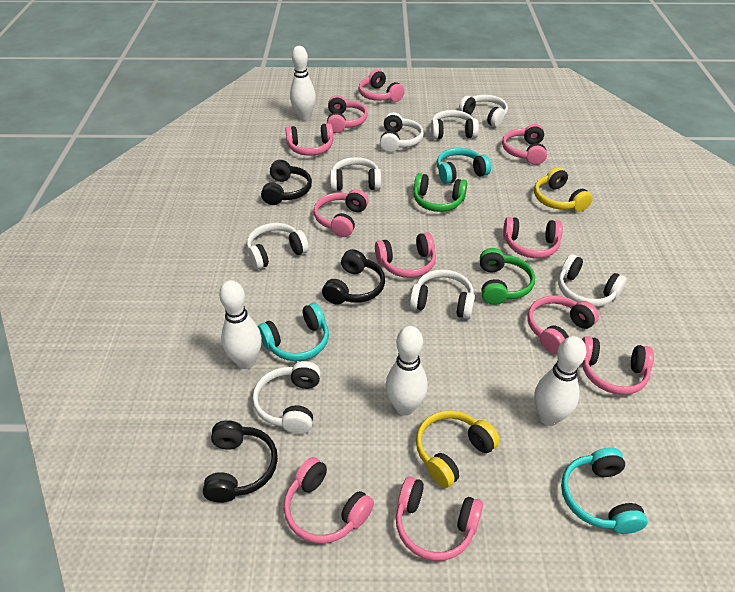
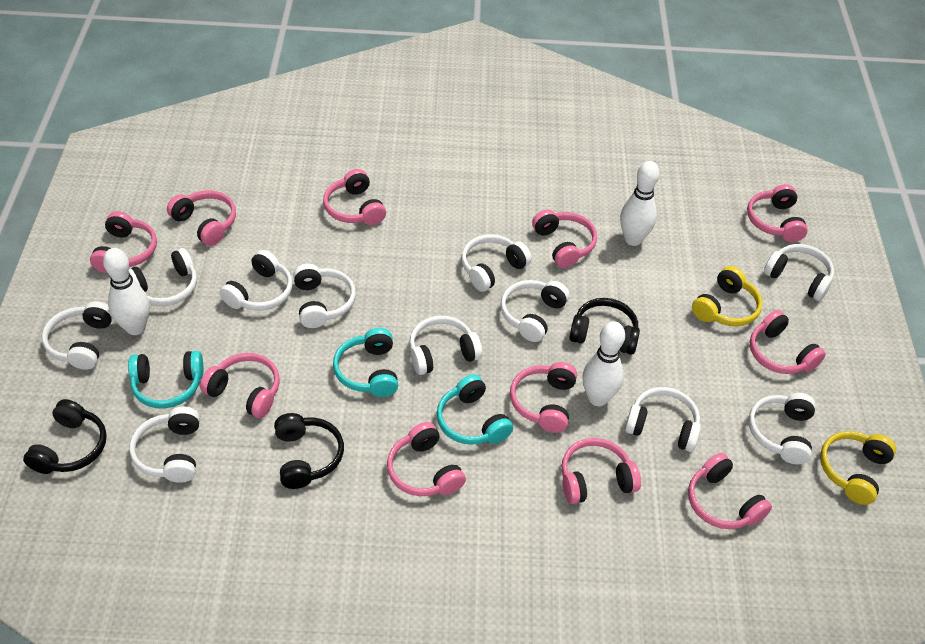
green headphones: 2 -> 0
white bowling pin: 4 -> 3
white headphones: 8 -> 11

